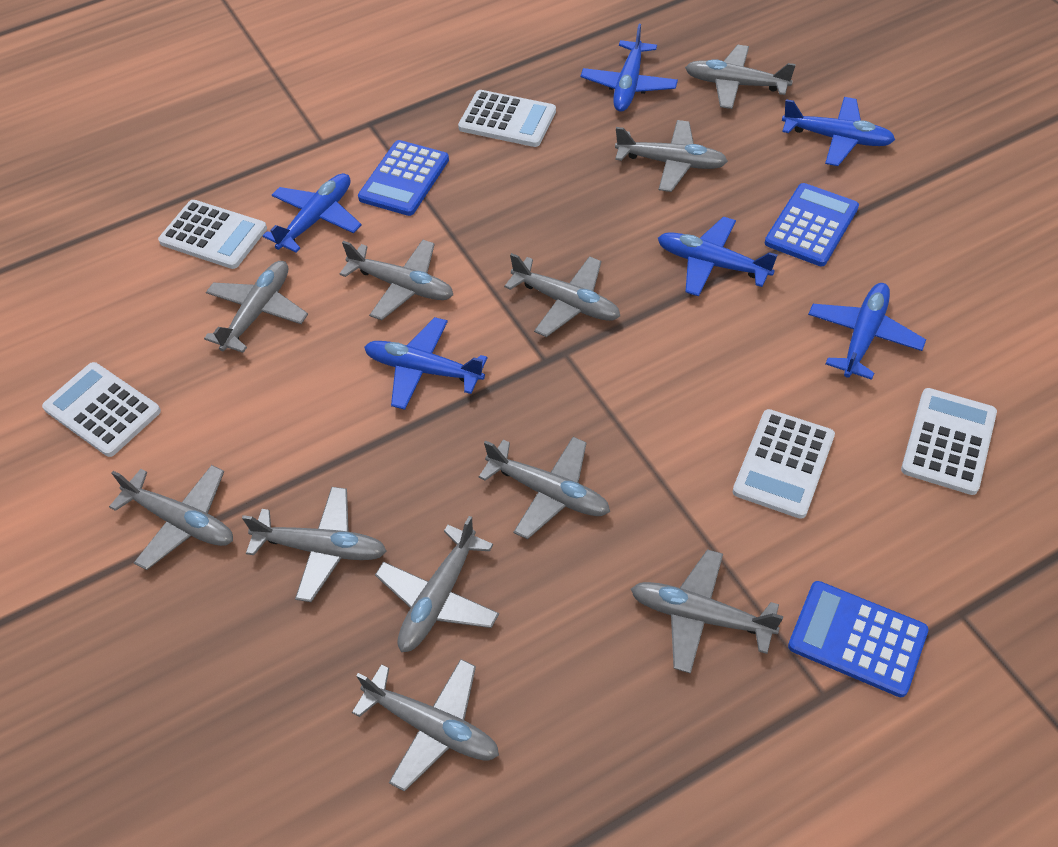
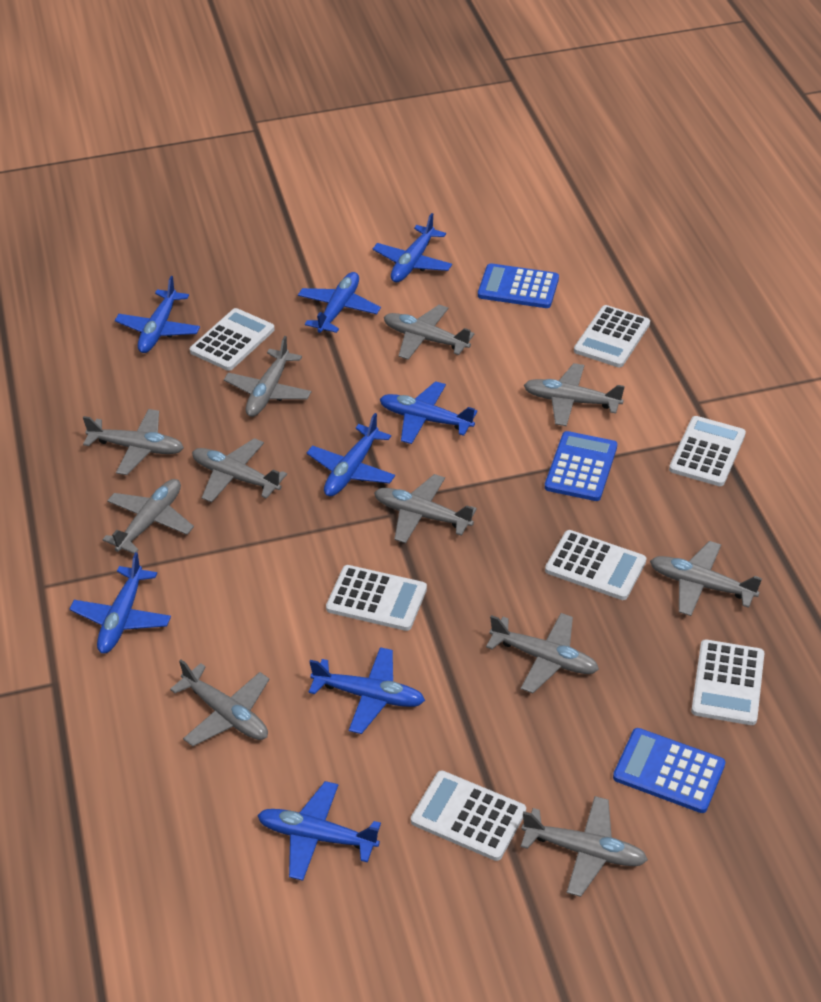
blue plane: 6 -> 8
white calculator: 5 -> 7

